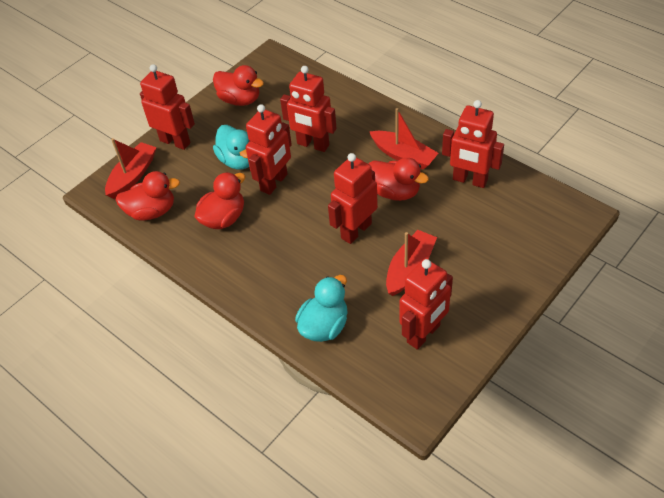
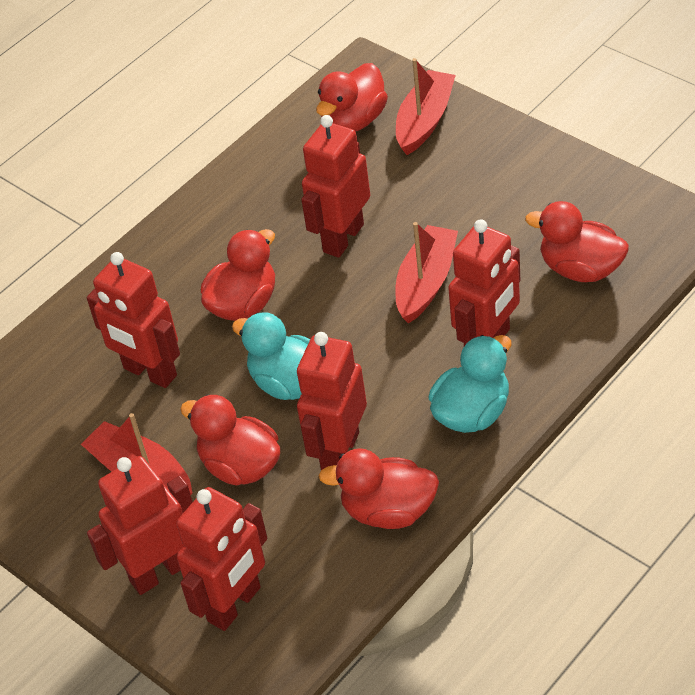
red duck: 4 -> 5

